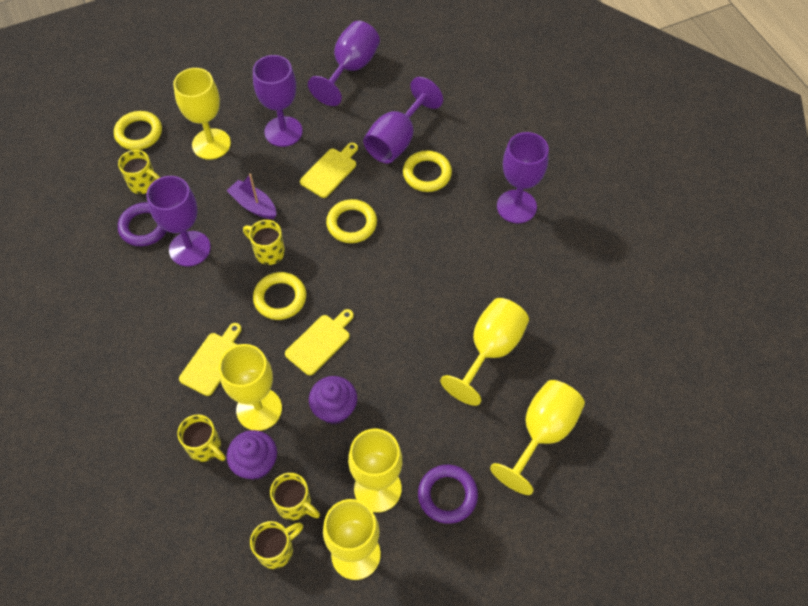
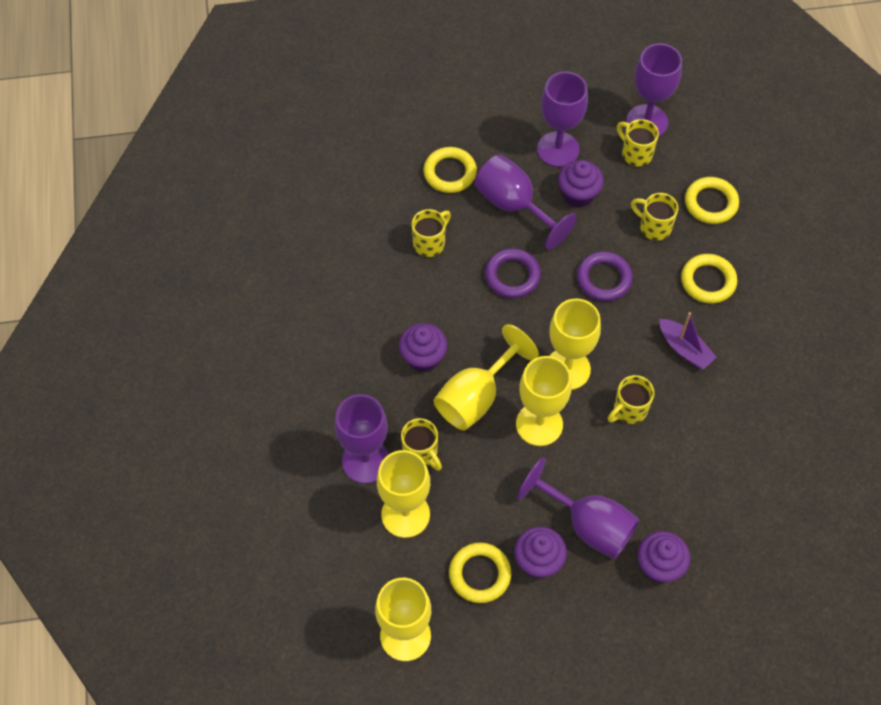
purple cupcake: 2 -> 4
yellow cutting board: 3 -> 0
yellow goblet: 6 -> 5

